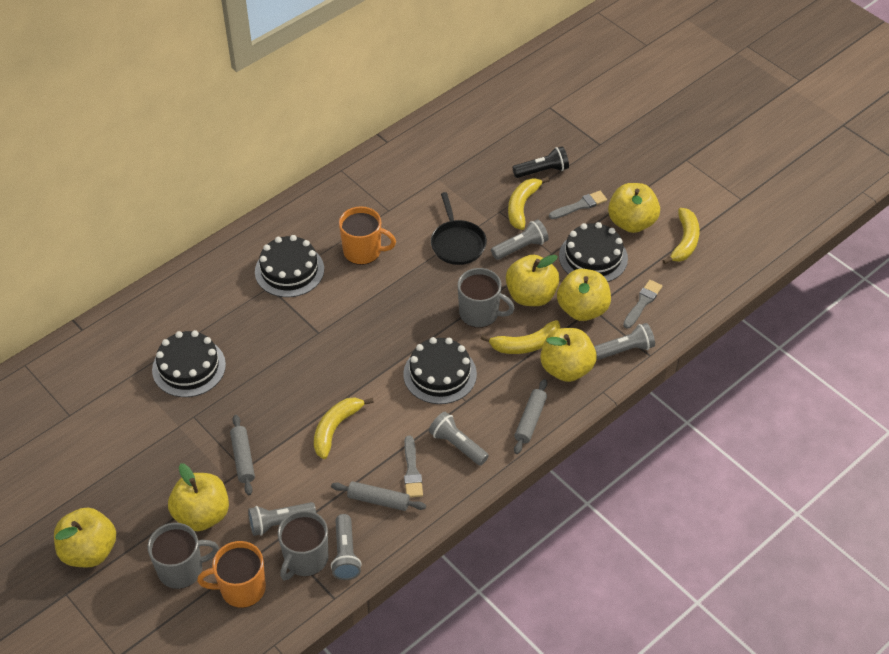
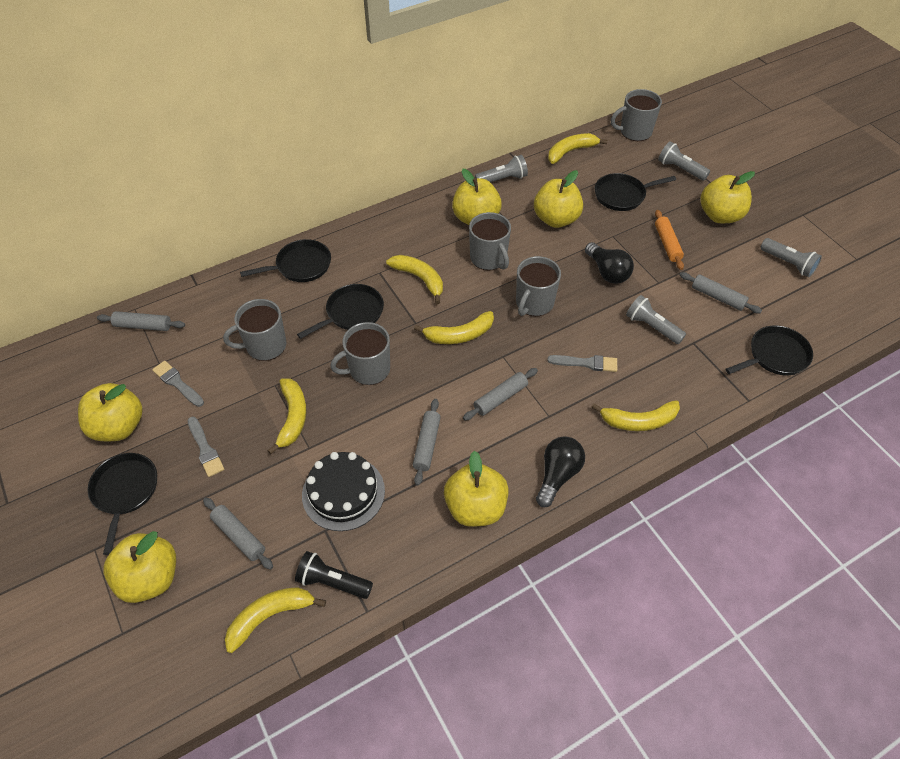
black cake: 4 -> 1
black light bulb: 0 -> 2
black pan: 1 -> 5
grey flashlight: 5 -> 4
grey mug: 3 -> 5
grey rolling pin: 3 -> 5
orange mug: 2 -> 0
orange rolling pin: 0 -> 1
yellow banana: 4 -> 6

